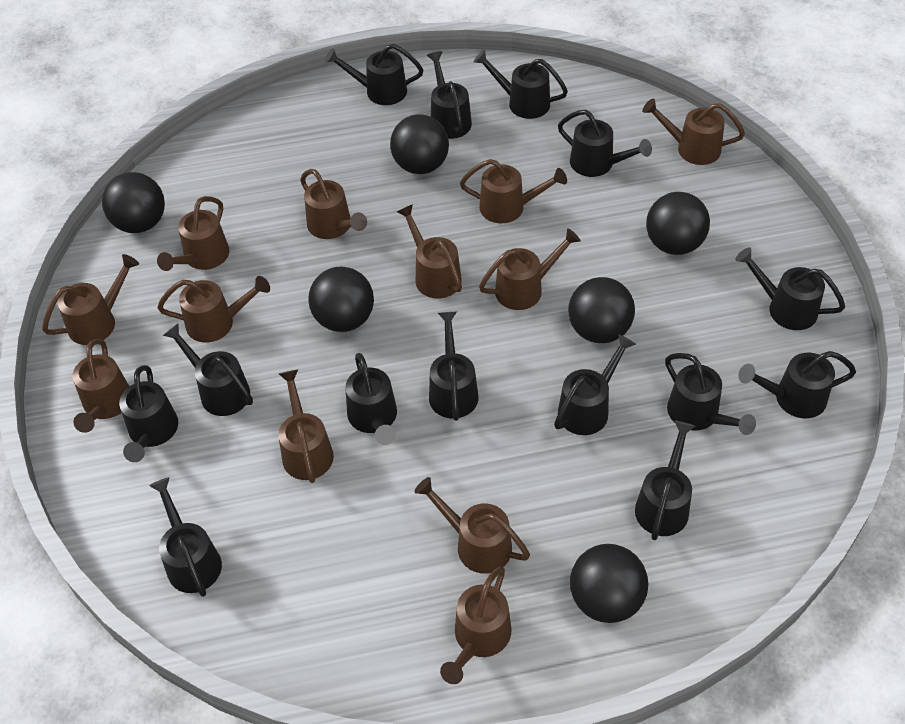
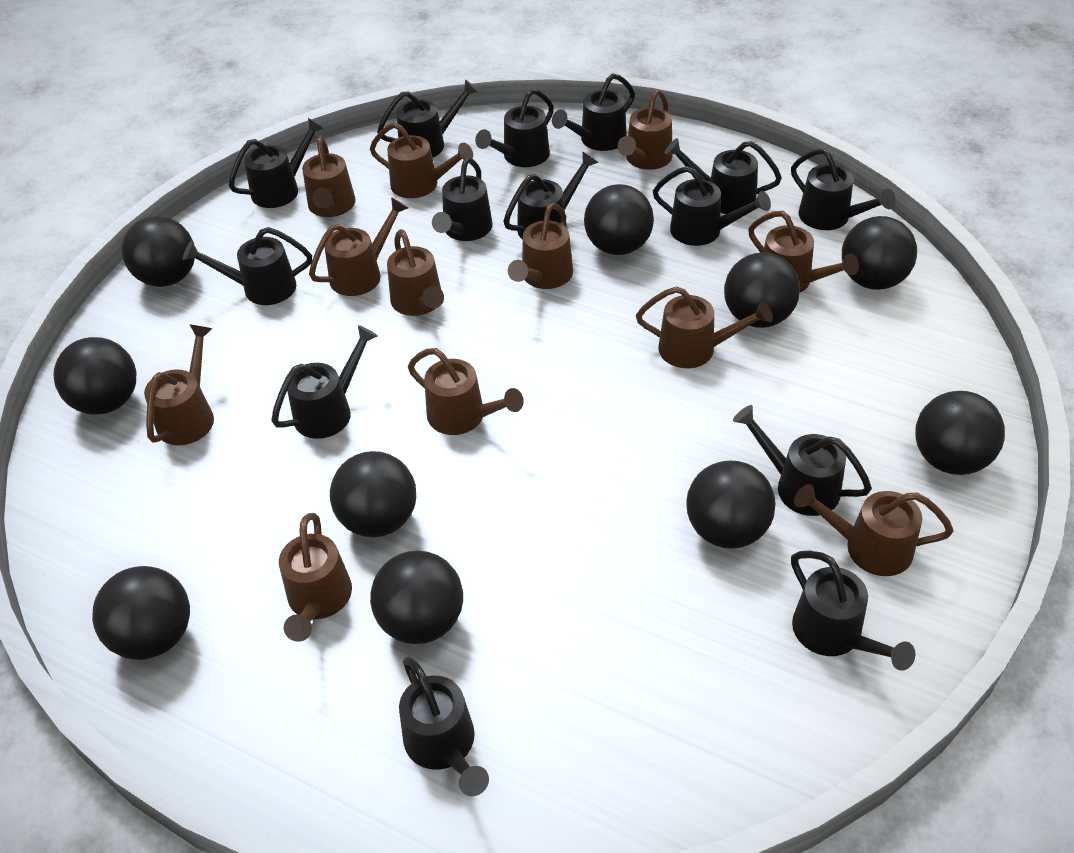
black ball: 6 -> 10

